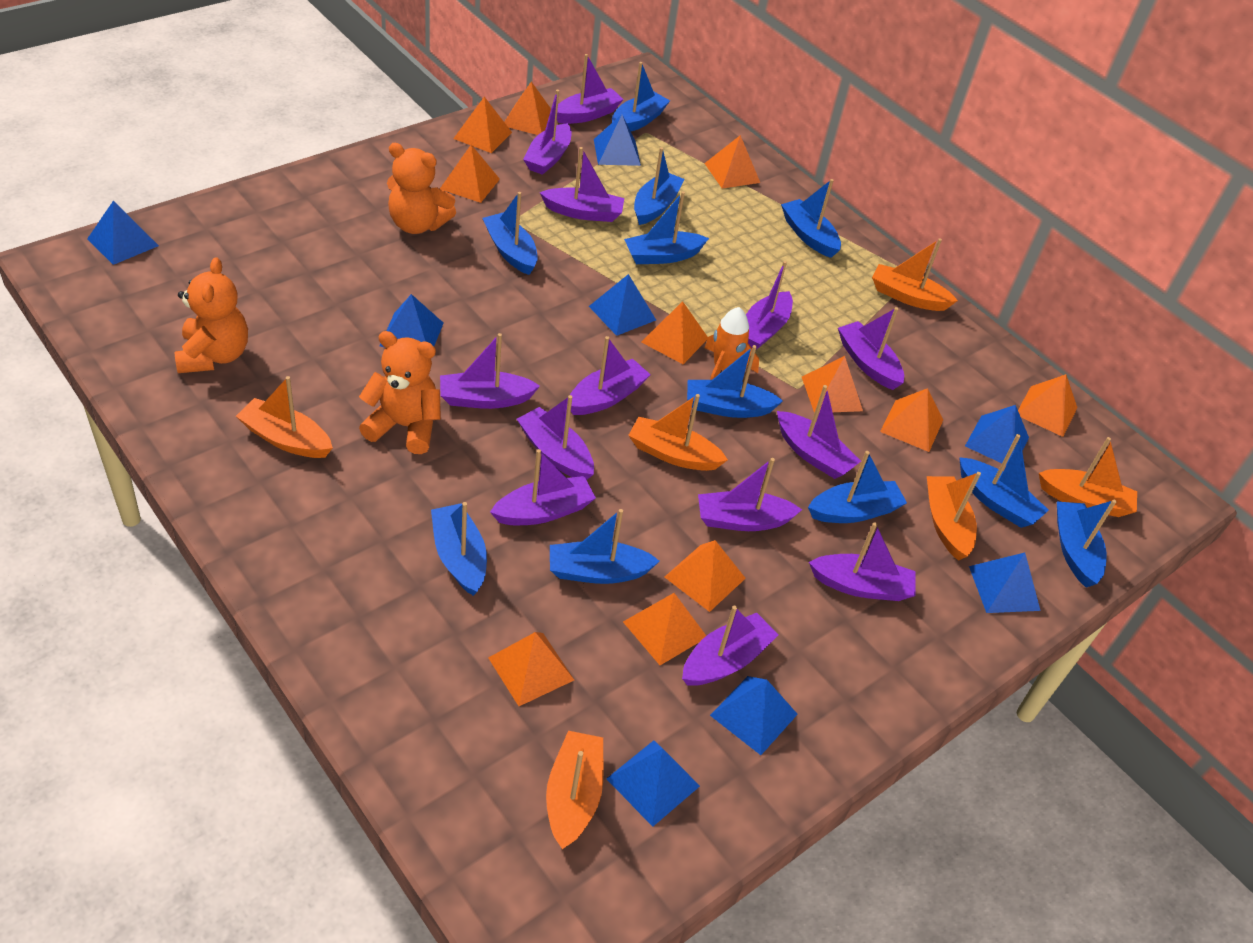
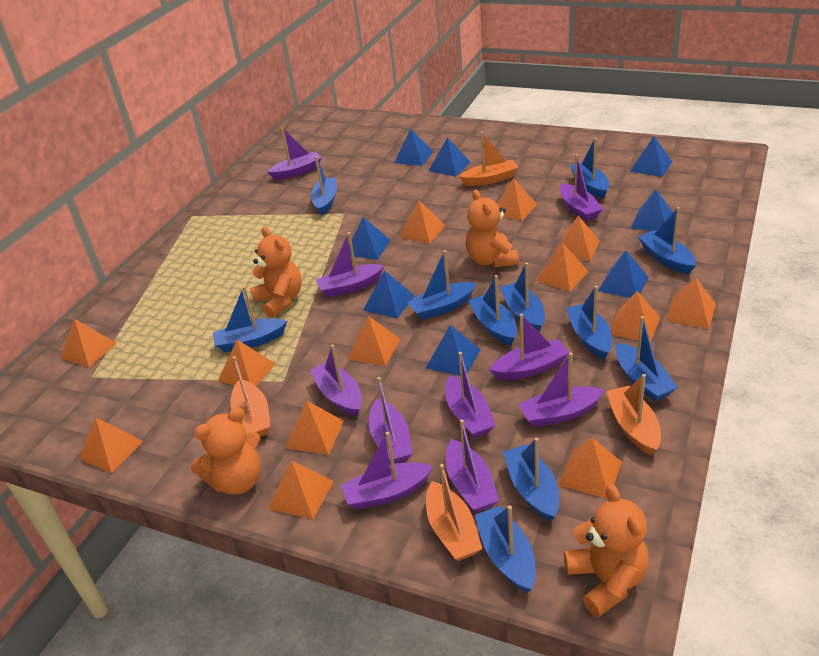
orange boat: 6 -> 4
orange pyramid: 11 -> 13
orange rocket: 1 -> 0
orange teddy bear: 3 -> 4
purple boat: 13 -> 10

